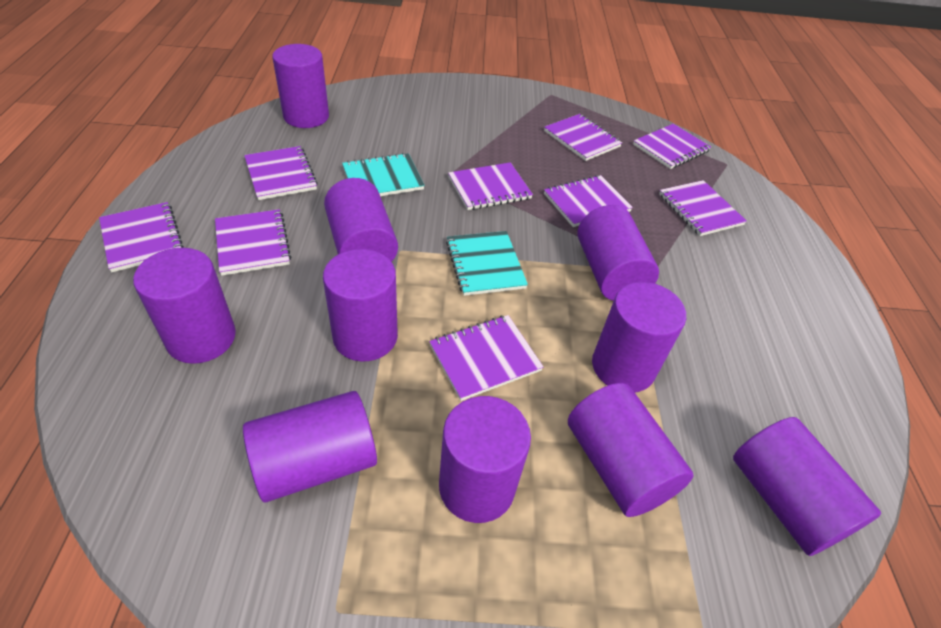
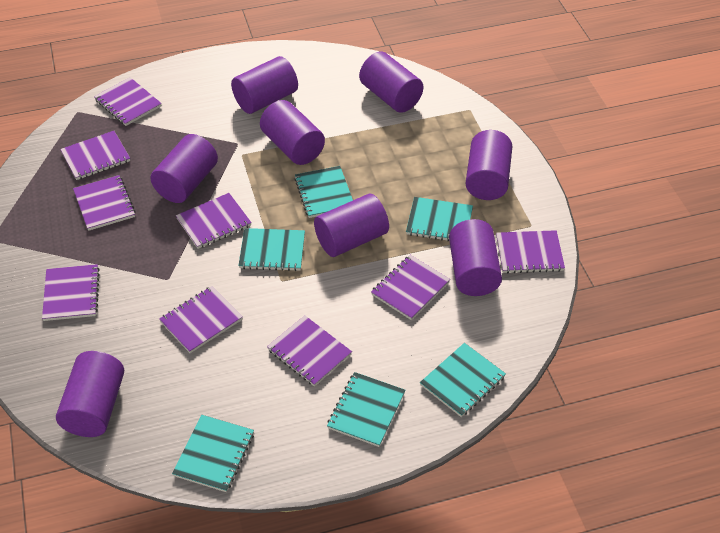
purple cylinder: 10 -> 8
turquoise notebook: 2 -> 6

